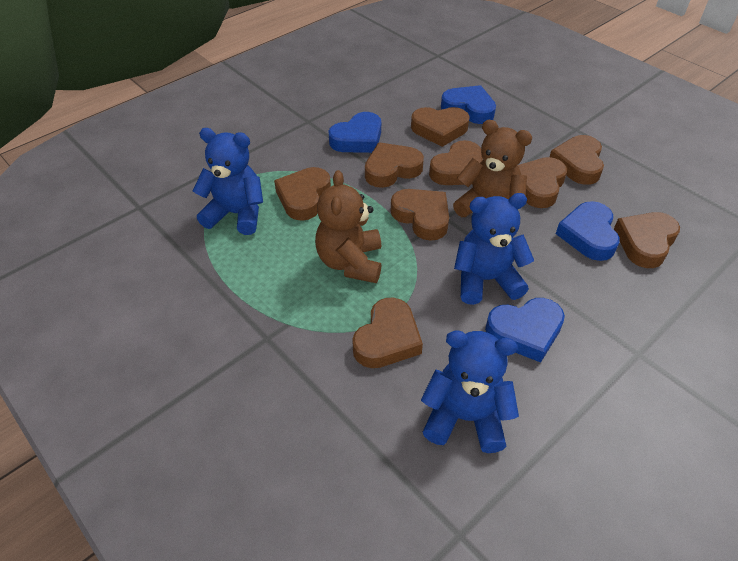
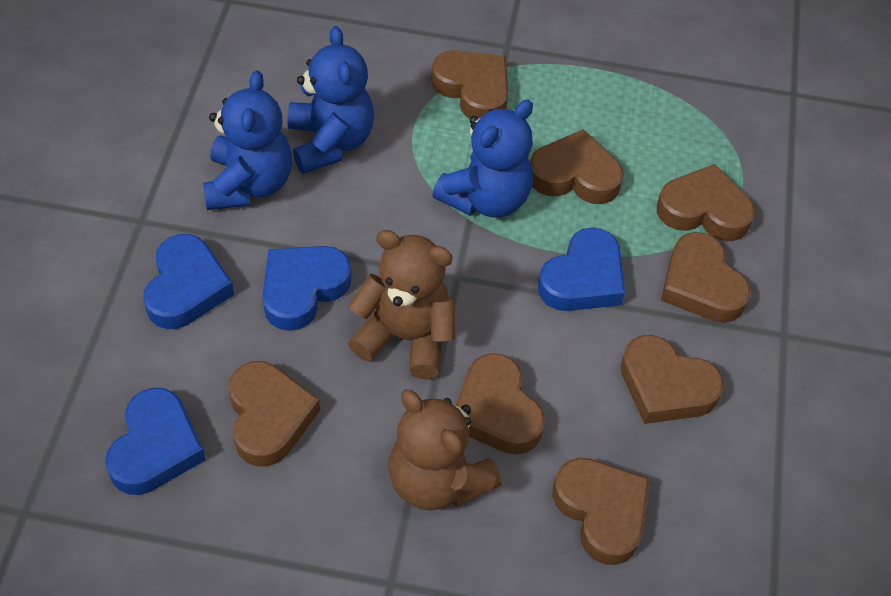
brown heart: 9 -> 8

